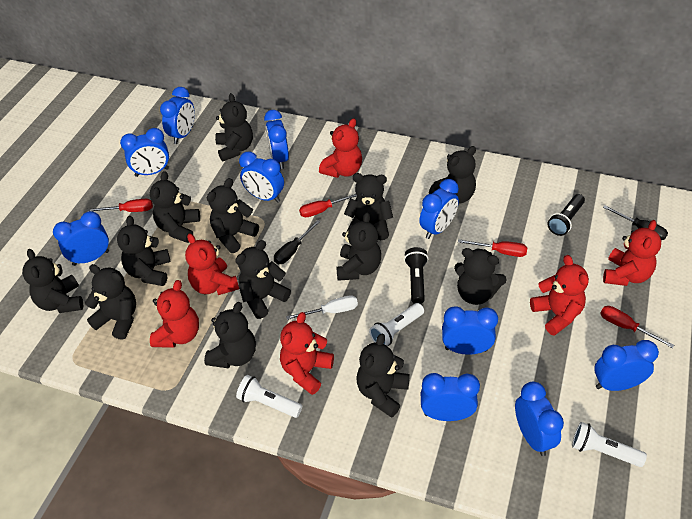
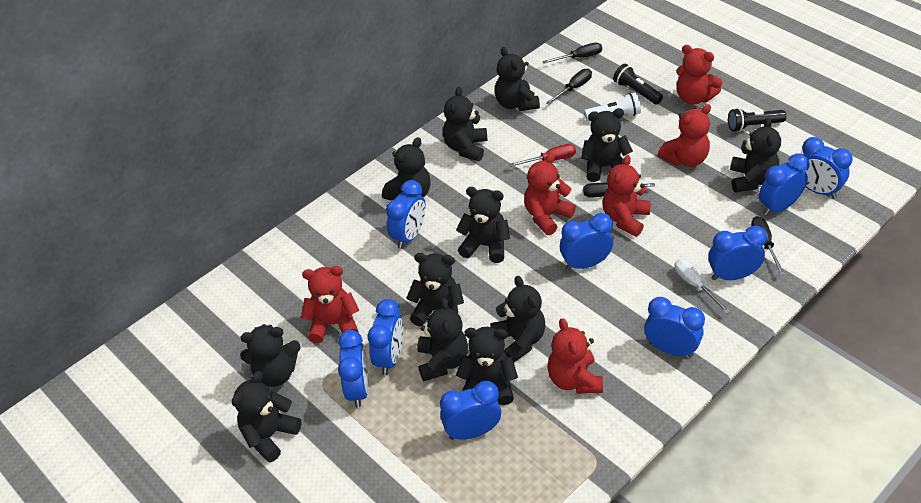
black screwdriver: 2 -> 4
black teddy bear: 13 -> 12
blue clock: 10 -> 9
red screwdriver: 4 -> 1
white flashlight: 3 -> 1

